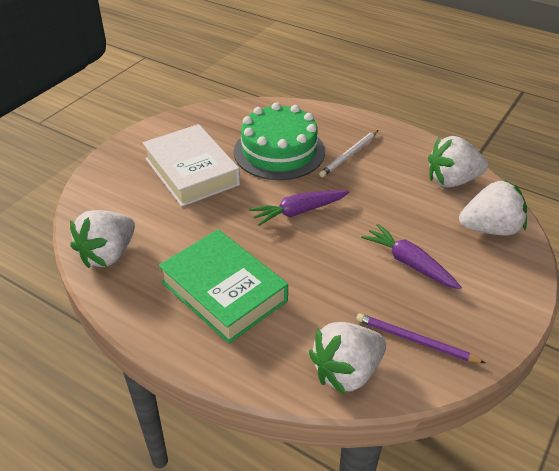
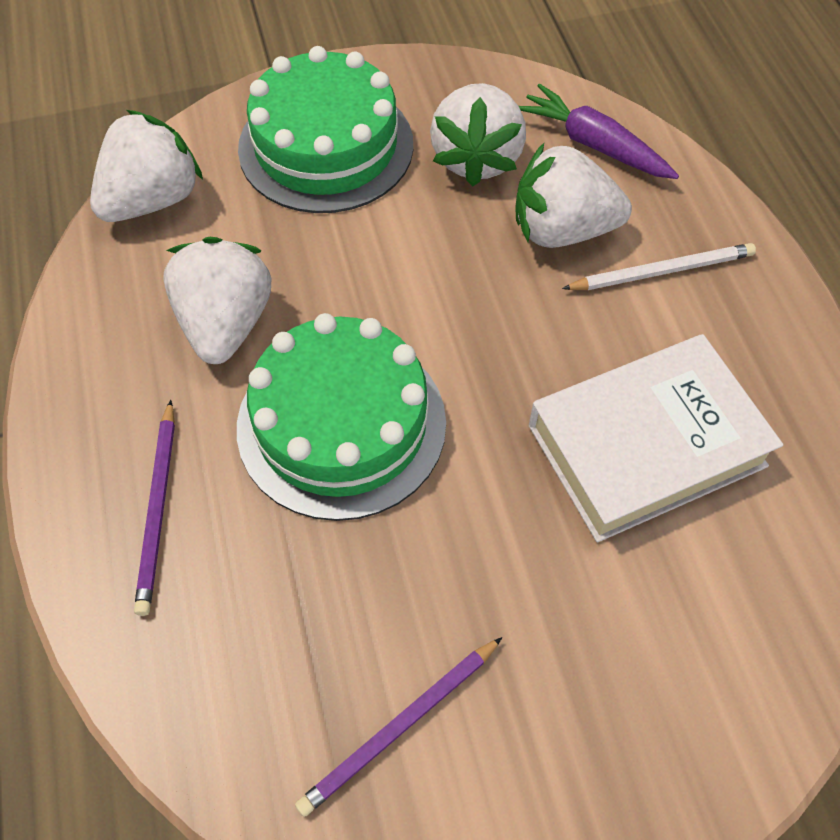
green book: 1 -> 0
green cake: 1 -> 2
purple carrot: 2 -> 1
purple pencil: 1 -> 2

